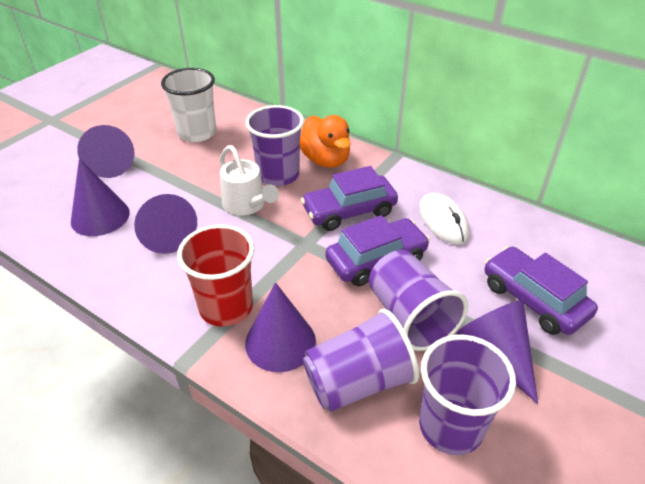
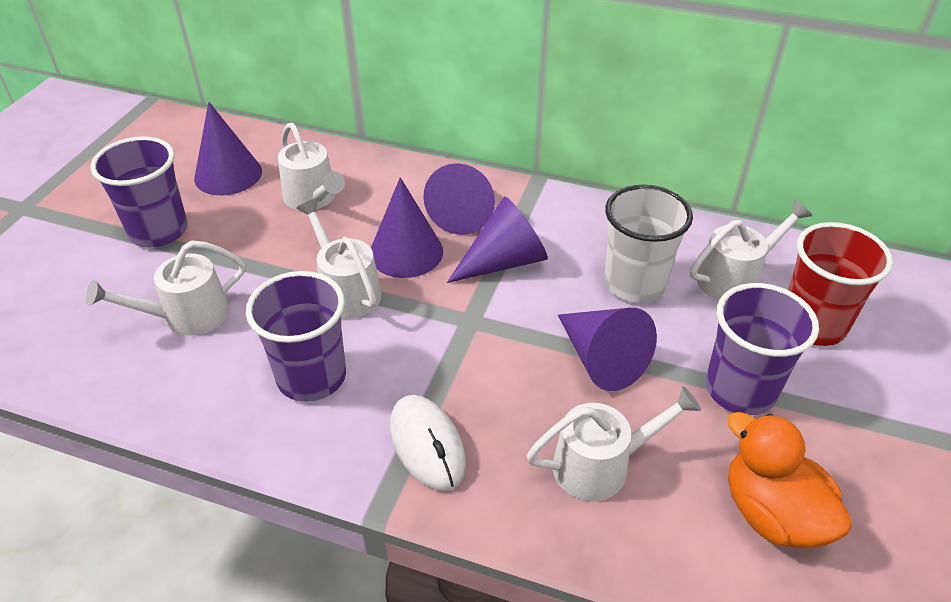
purple car: 3 -> 0
purple cup: 4 -> 3
white watering can: 1 -> 5

